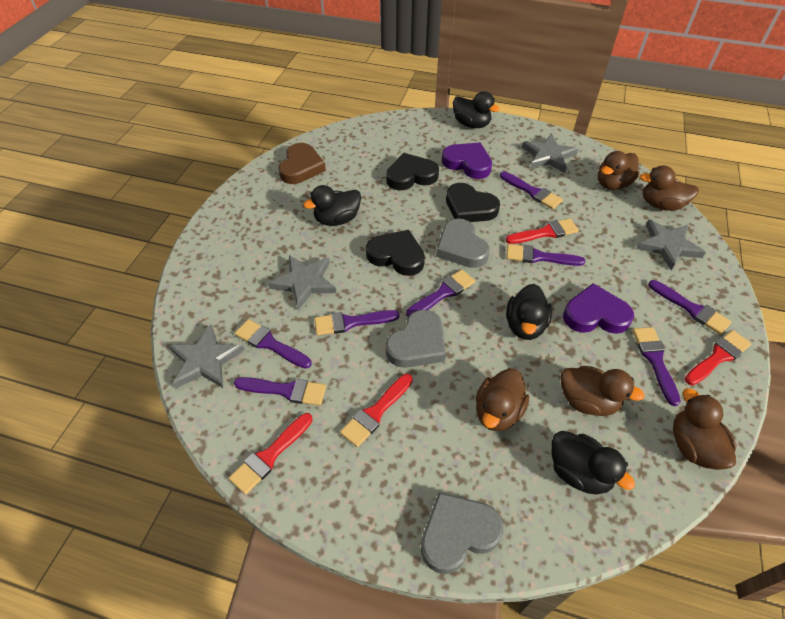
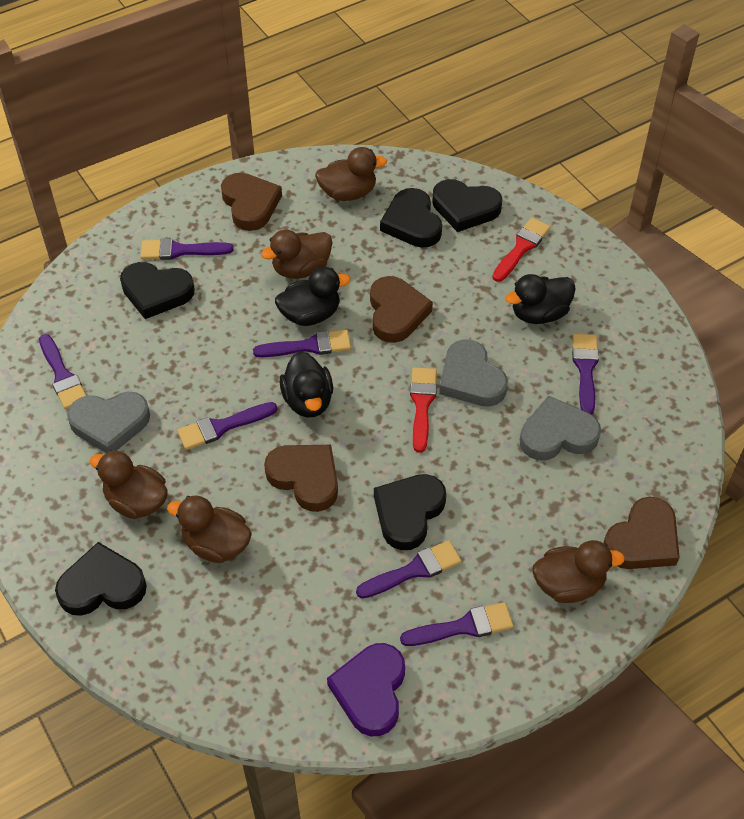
black duck: 4 -> 3
black heart: 3 -> 5
brown heart: 1 -> 4
grey star: 4 -> 0
purple brush: 8 -> 7
purple heart: 2 -> 1
red brush: 4 -> 2

